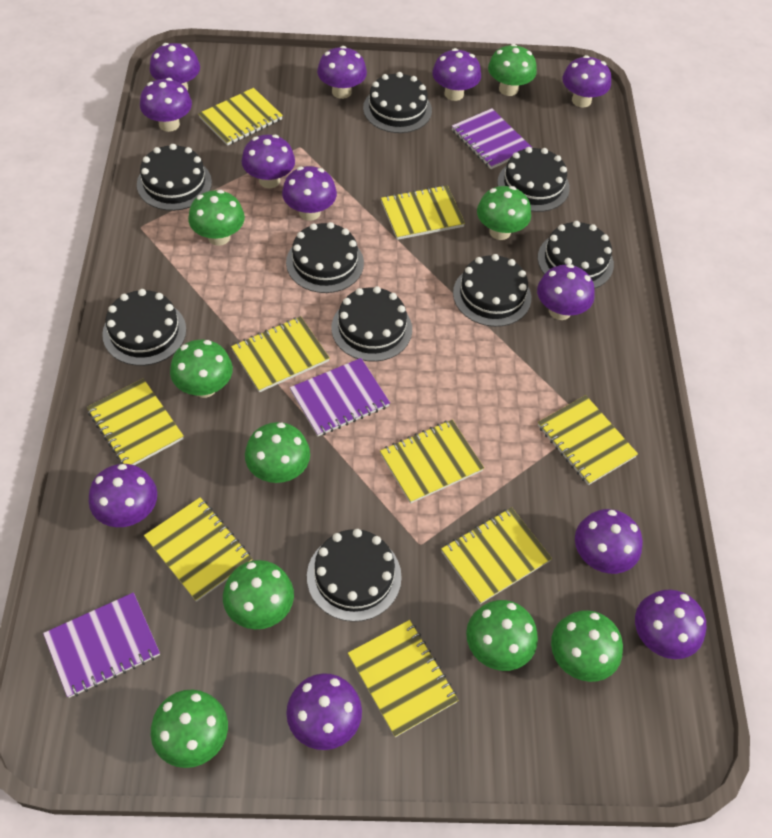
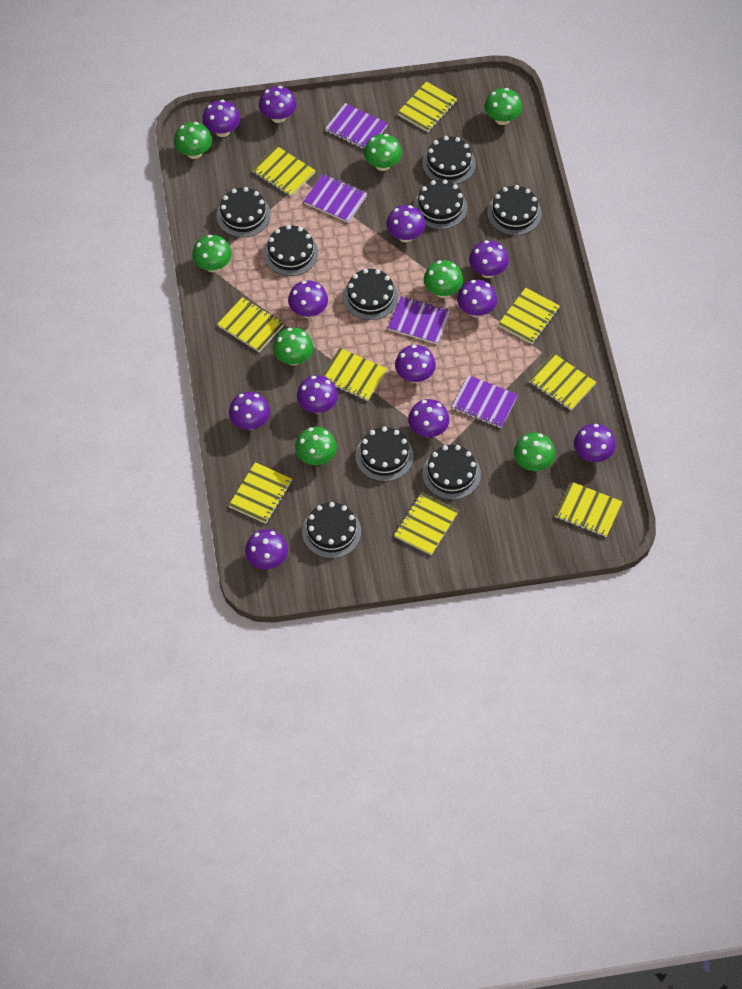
green mushroom: 9 -> 8
purple notebook: 3 -> 4

